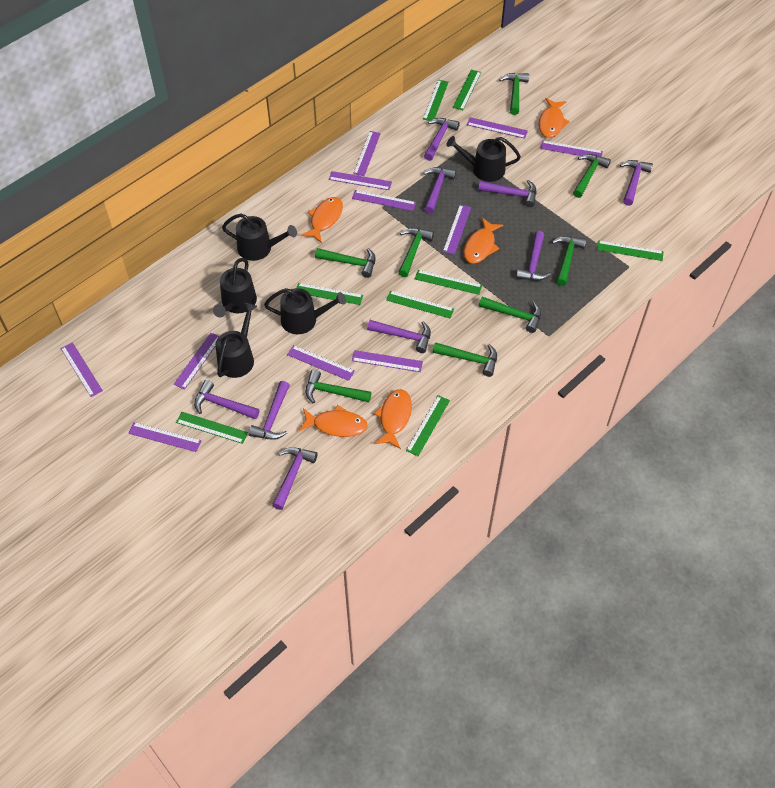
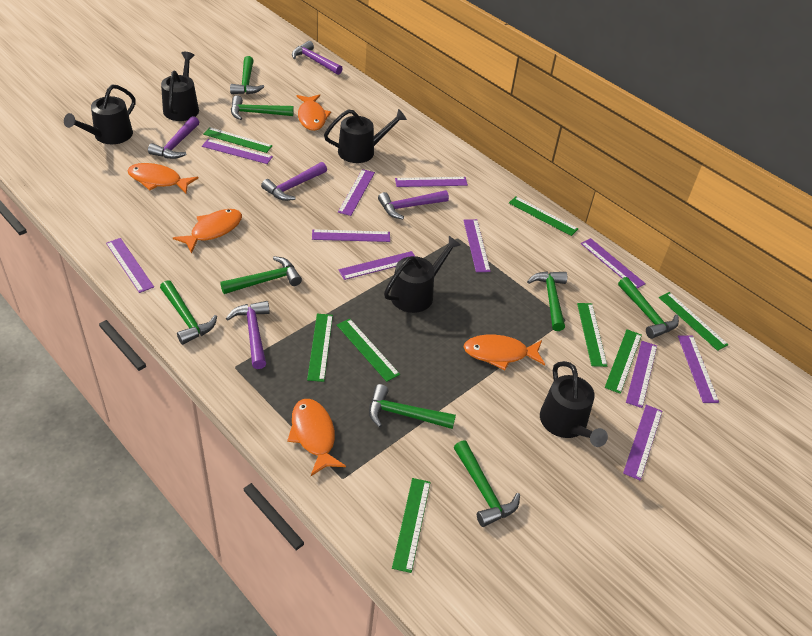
purple hammer: 9 -> 5

